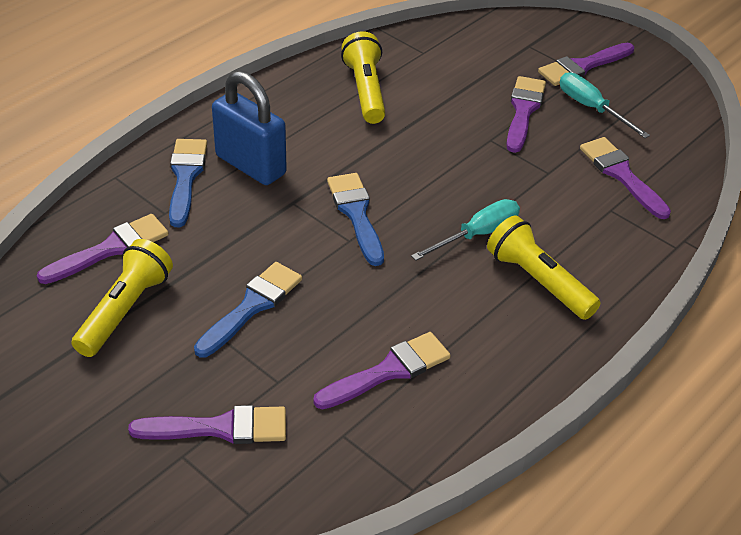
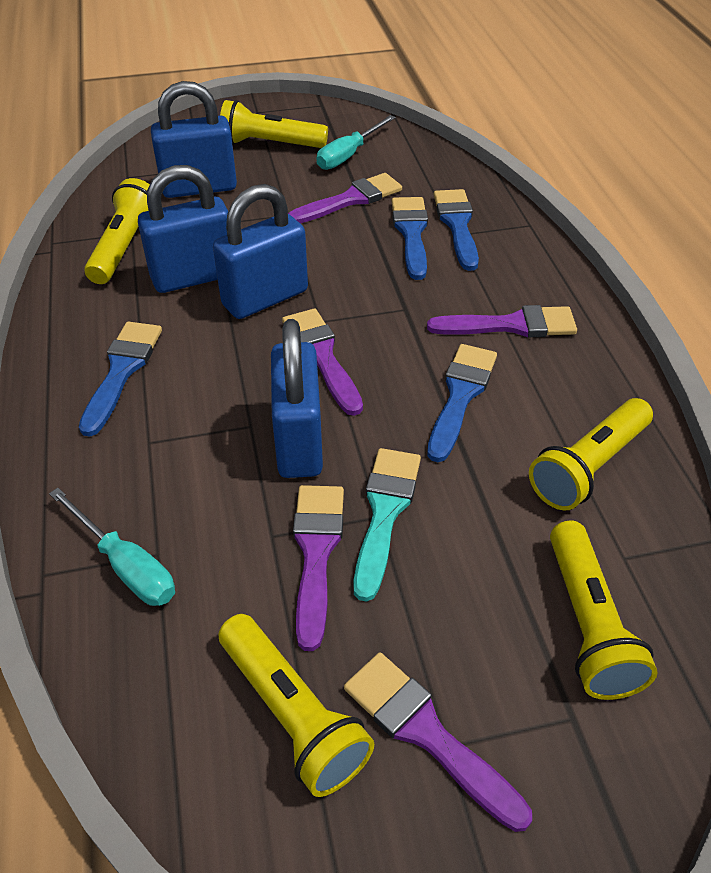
blue brush: 3 -> 4
blue padlock: 1 -> 4
purple brush: 6 -> 5
turquoise brush: 0 -> 1
yellow flashlight: 3 -> 5

